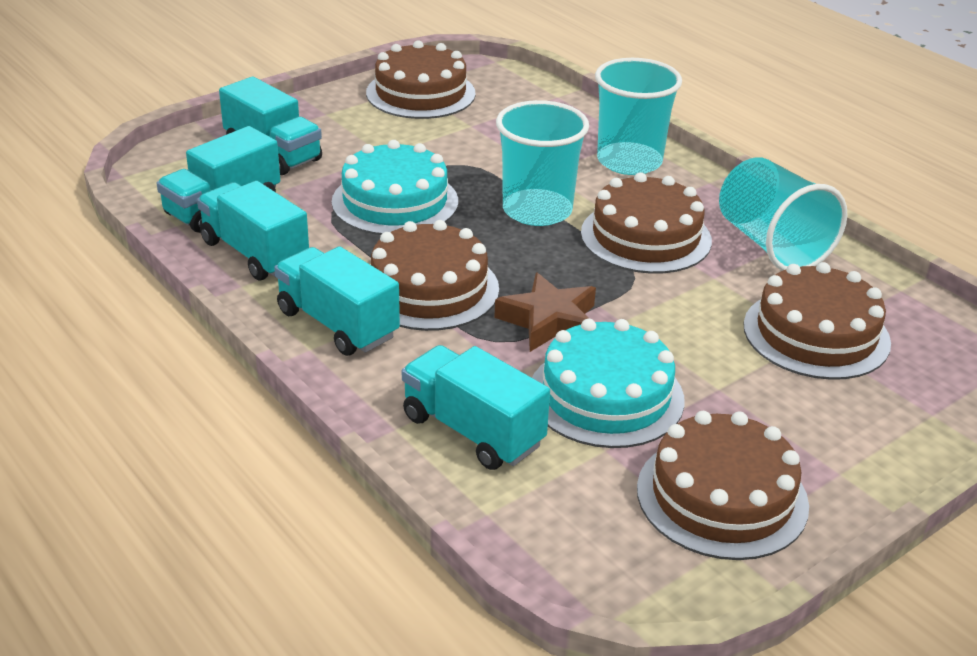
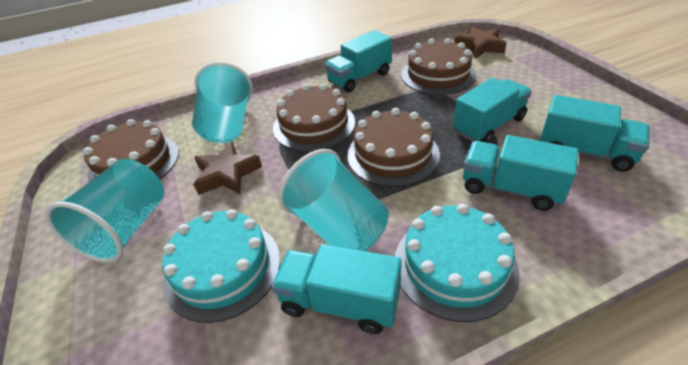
brown cake: 5 -> 4
brown star: 1 -> 2

